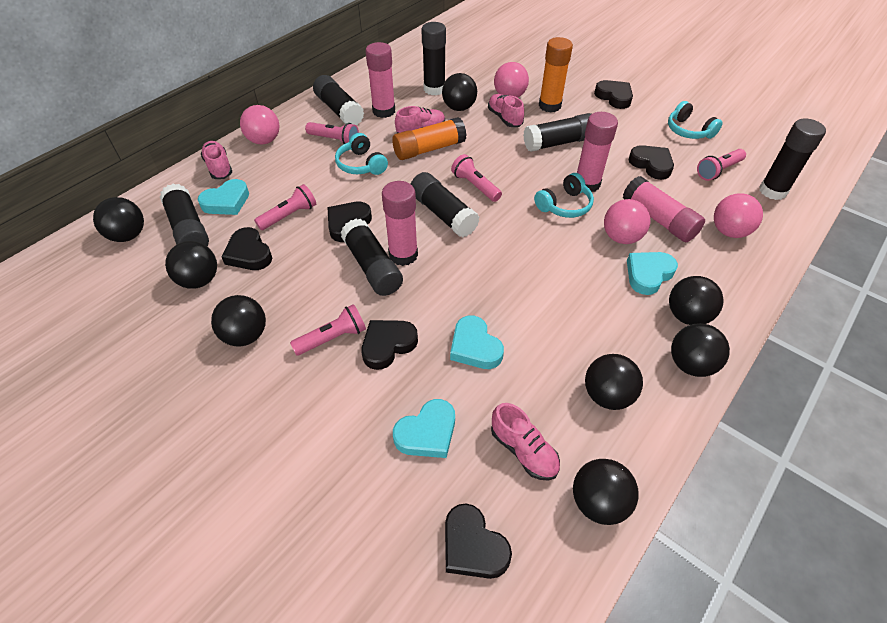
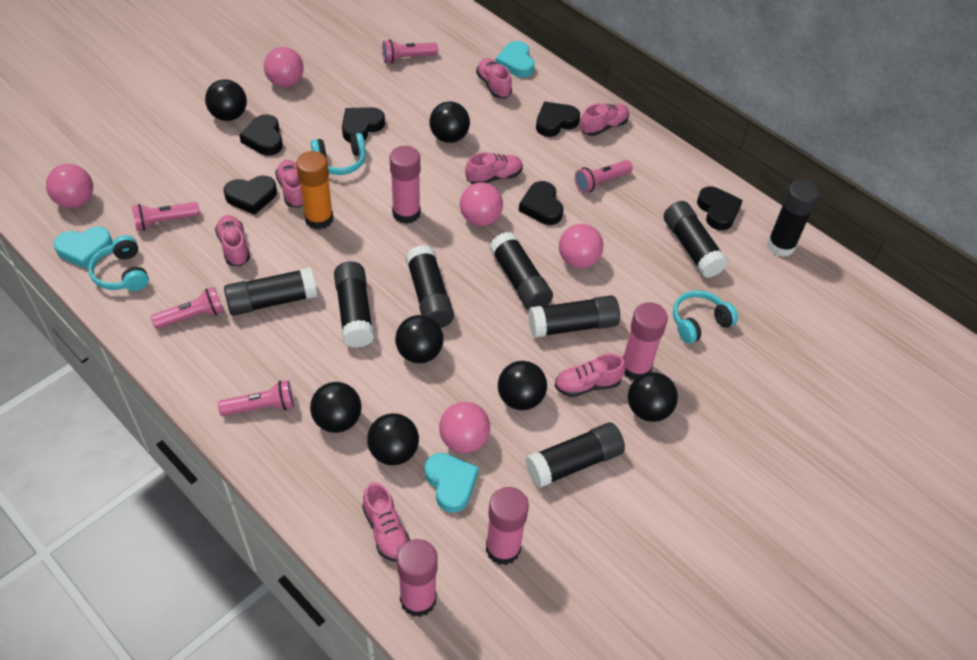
black ball: 8 -> 7
black glue stick: 7 -> 8
orange glue stick: 2 -> 1
pink ball: 4 -> 5
pink shoe: 4 -> 7
turquoise heart: 4 -> 3

